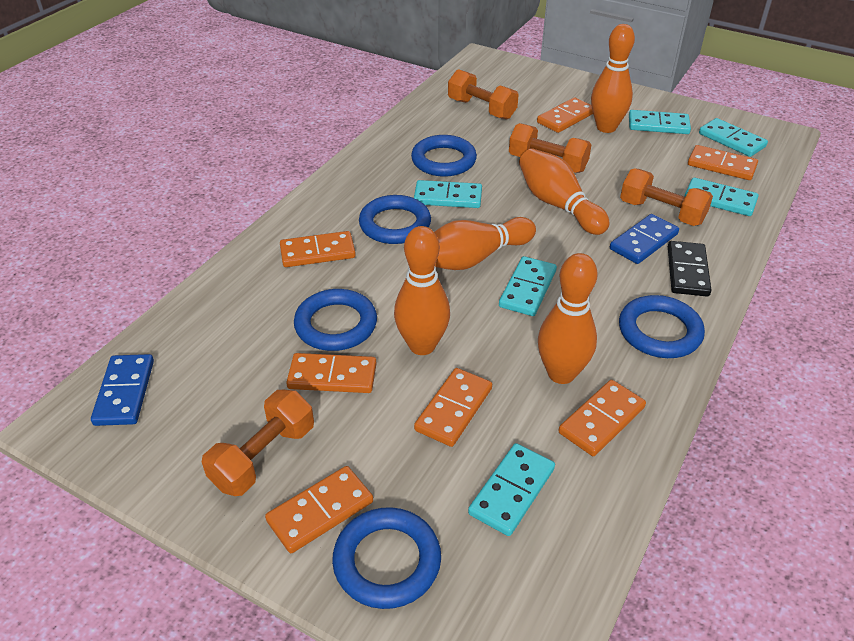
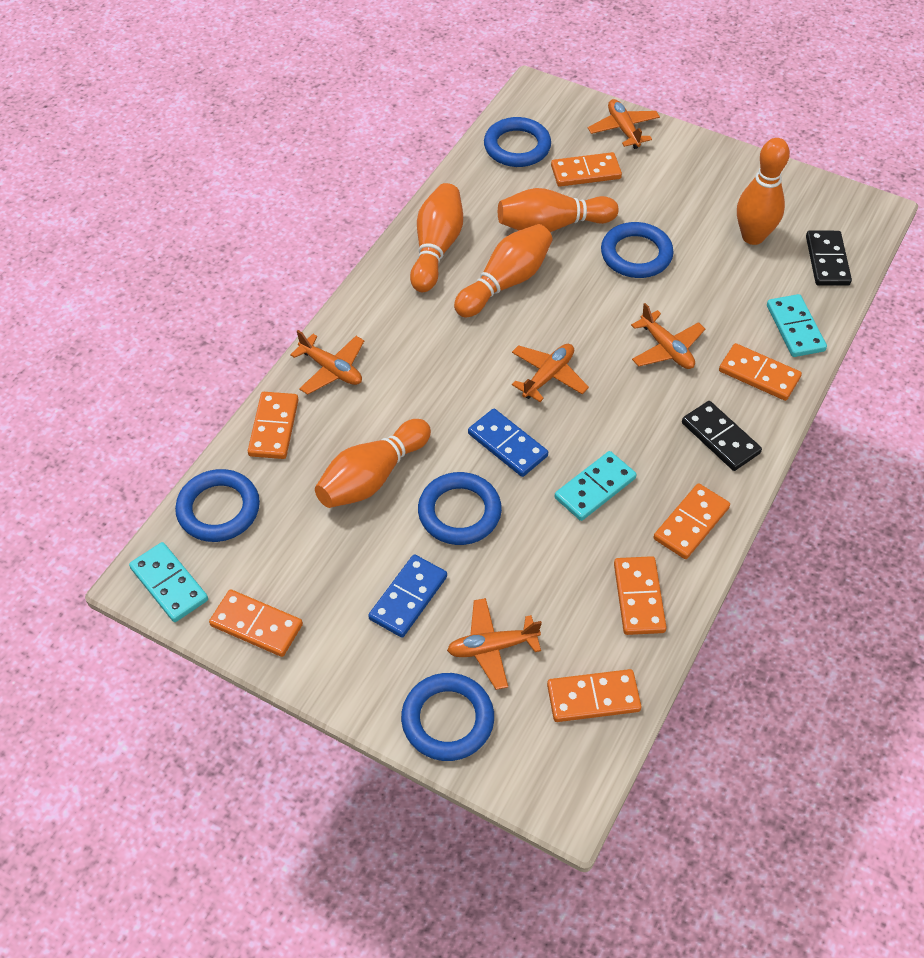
black domino: 1 -> 2
orange dumbbell: 4 -> 0
orange plane: 0 -> 5
turquoise domino: 6 -> 3

